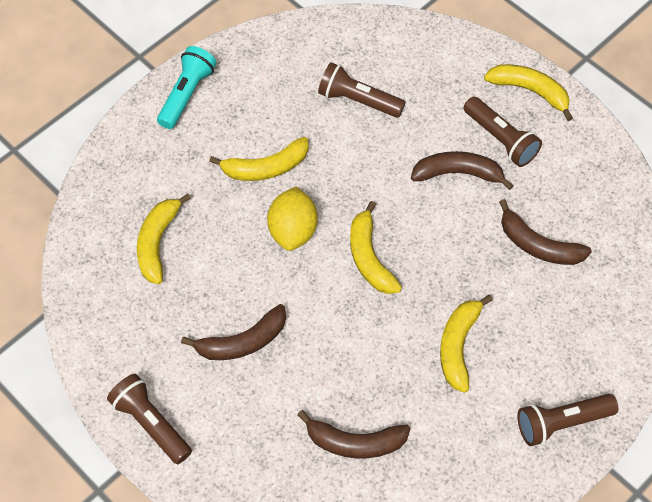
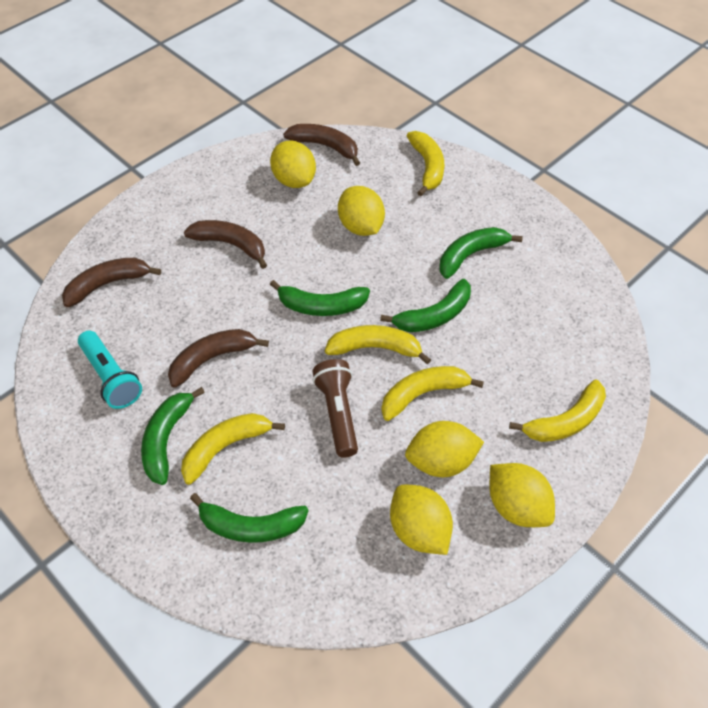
brown flashlight: 4 -> 1
green banana: 0 -> 5
yellow lemon: 1 -> 5

